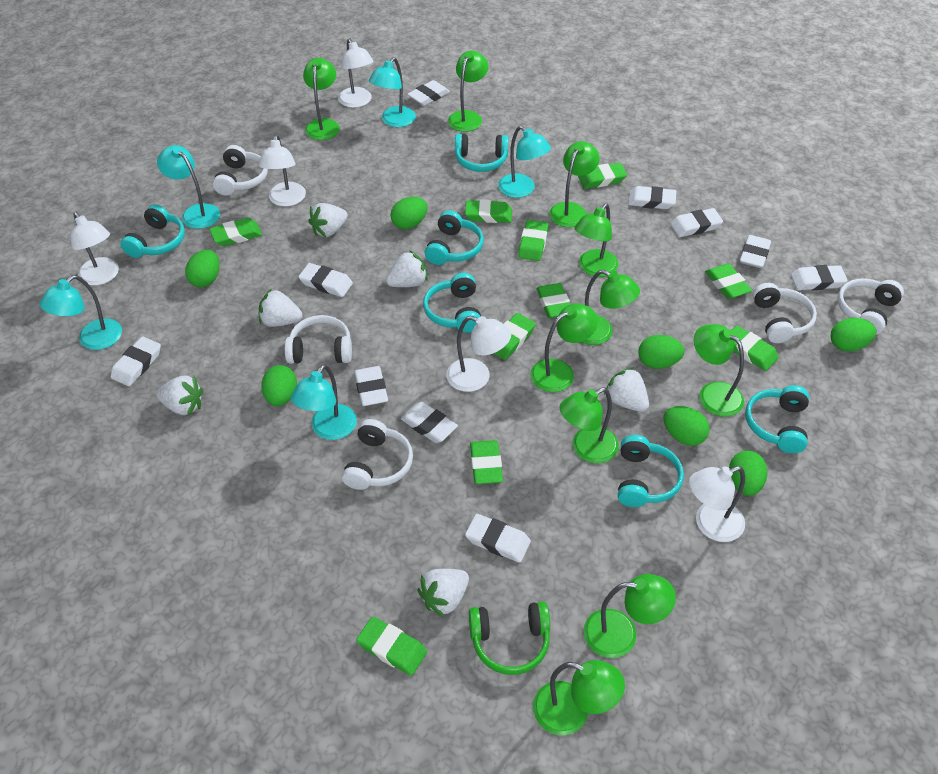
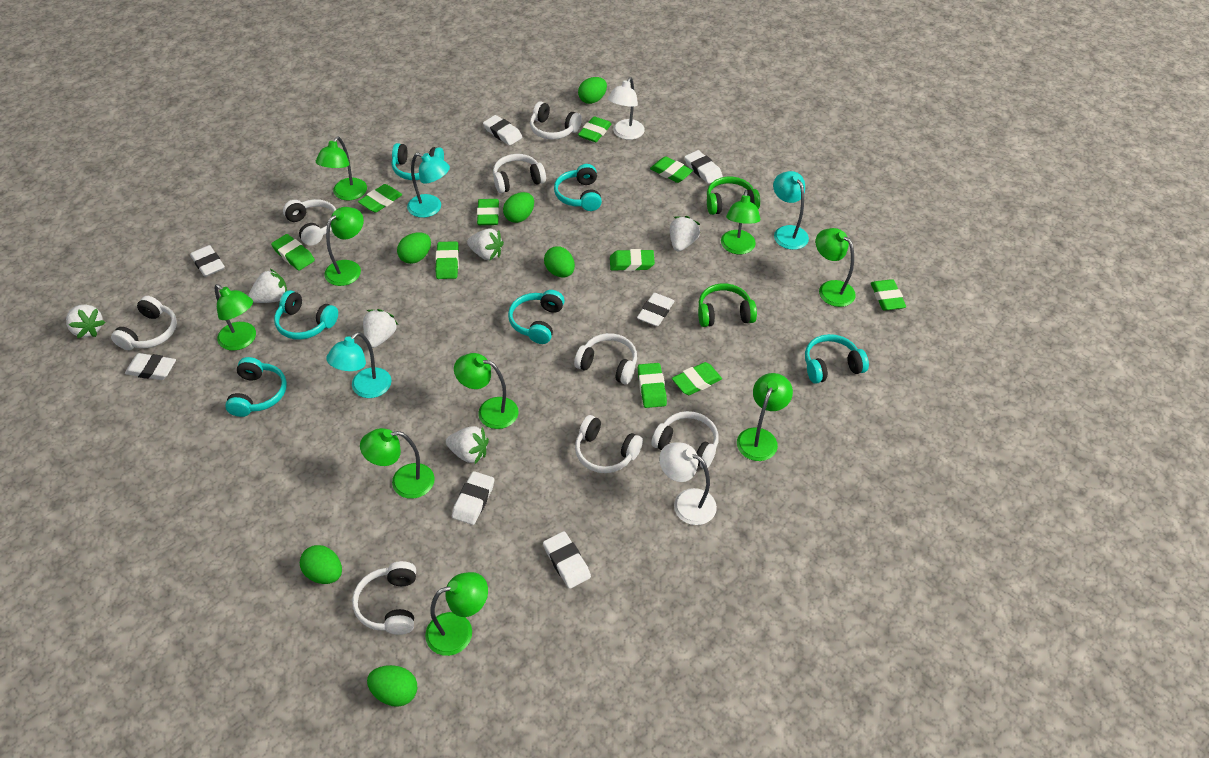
green egg: 7 -> 6
green headphones: 1 -> 2
green lamp: 10 -> 9
turquoise lamp: 5 -> 3
white eraser: 10 -> 7
white headphones: 5 -> 8
white lamp: 5 -> 2

